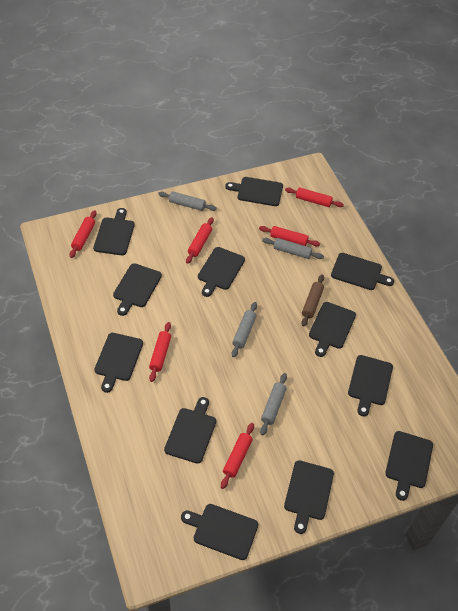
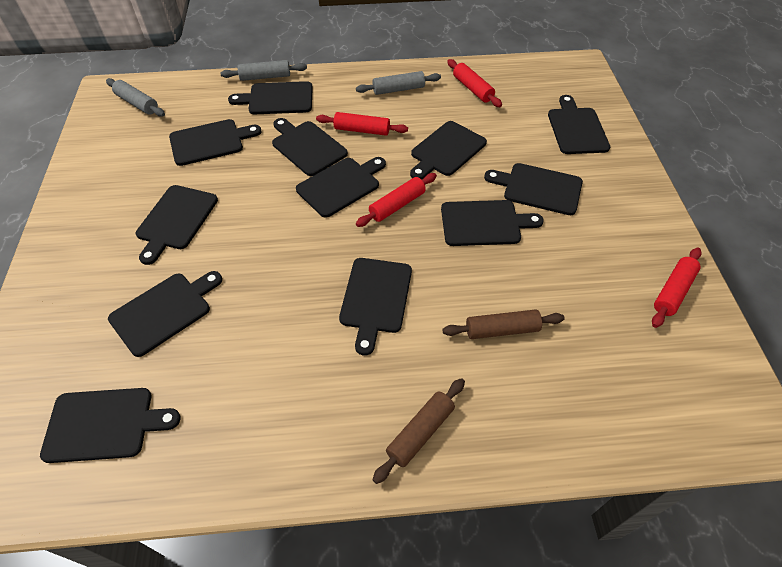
brown rolling pin: 1 -> 2
grey rolling pin: 4 -> 3
red rolling pin: 6 -> 4

